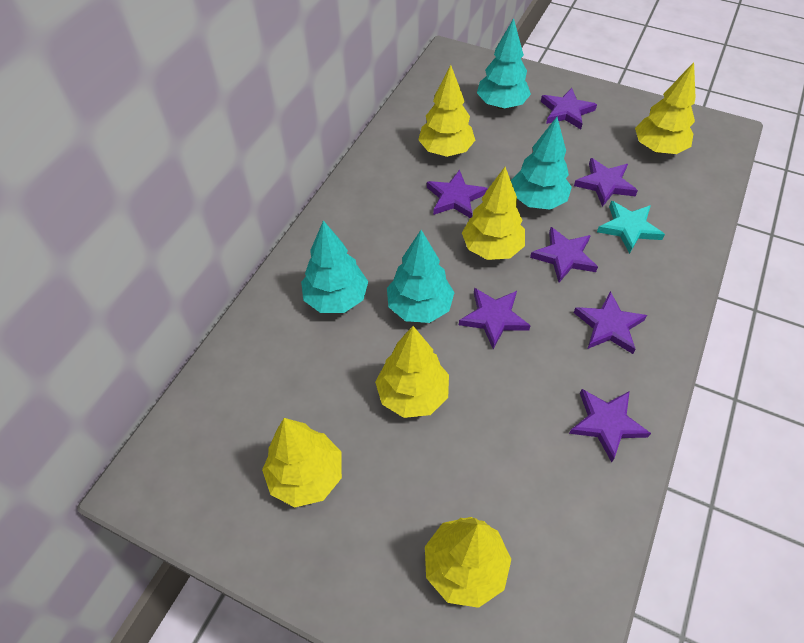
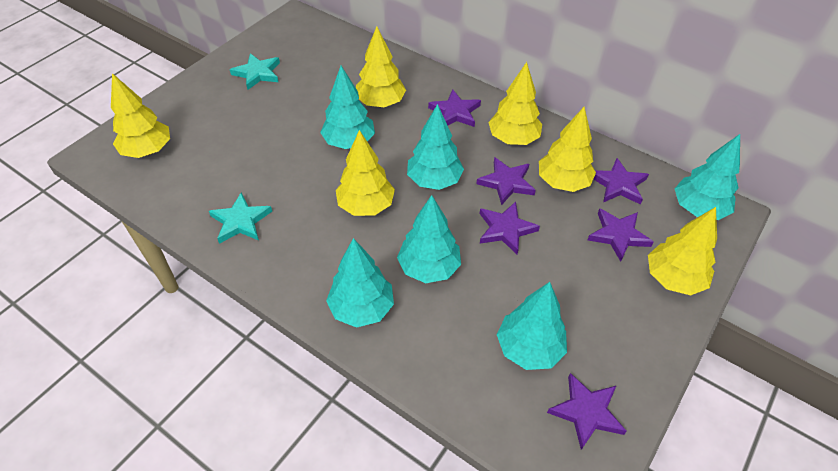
purple star: 7 -> 6
turquoise star: 1 -> 2
turquoise tree: 4 -> 6

